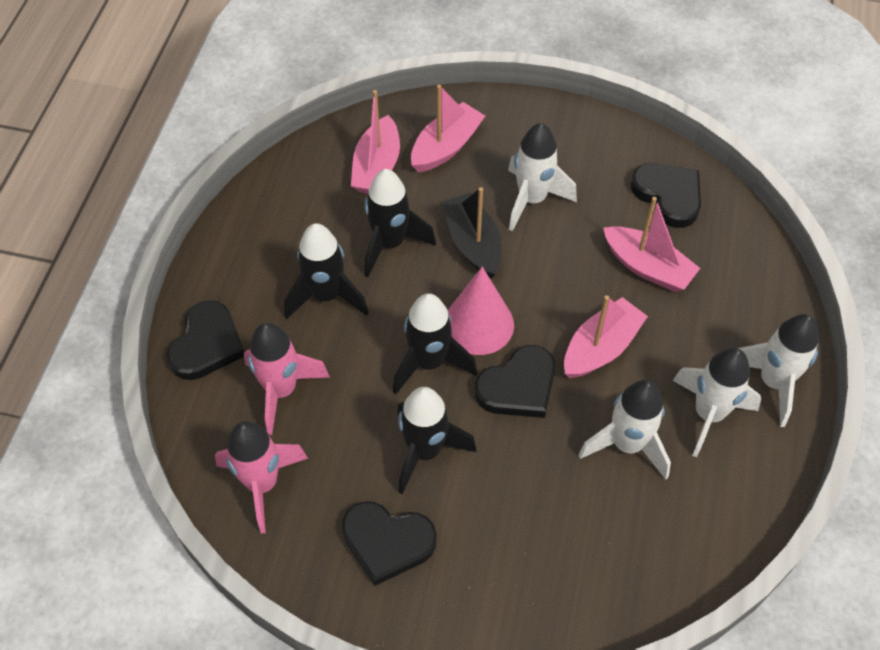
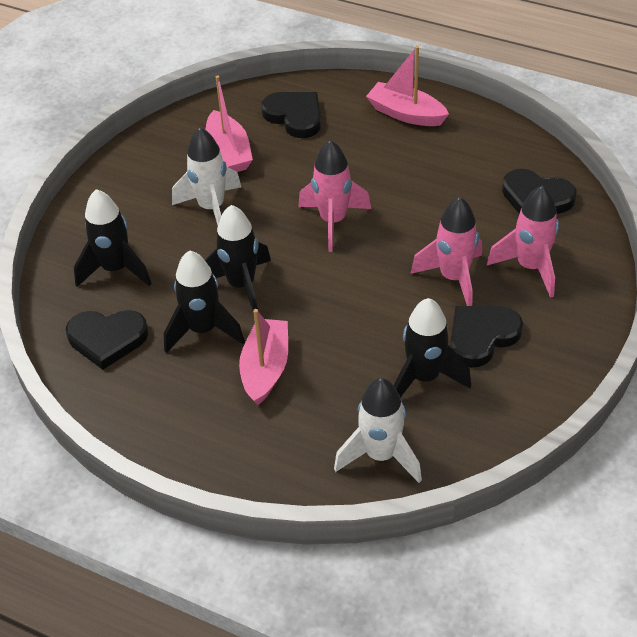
black boat: 1 -> 0
pink boat: 4 -> 3
pink cone: 1 -> 0
pink rocket: 2 -> 3
white rocket: 4 -> 2

